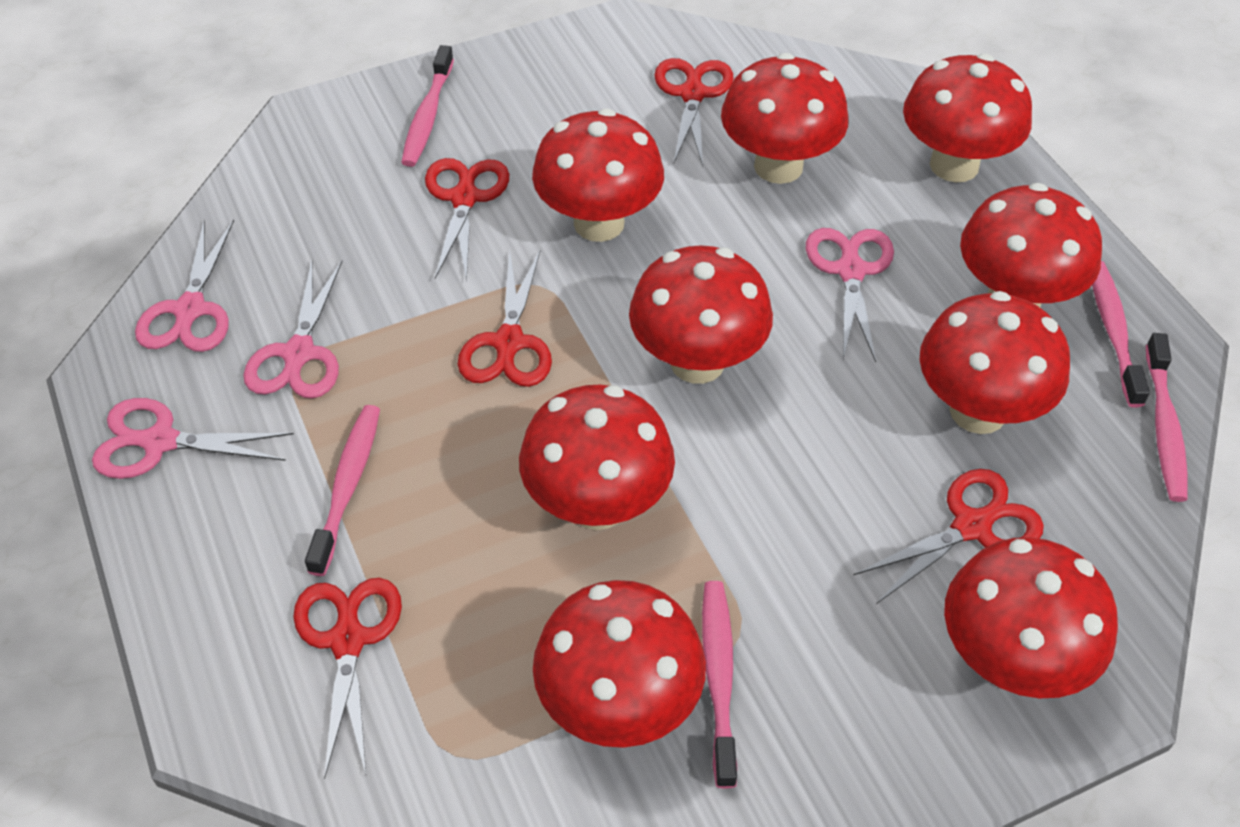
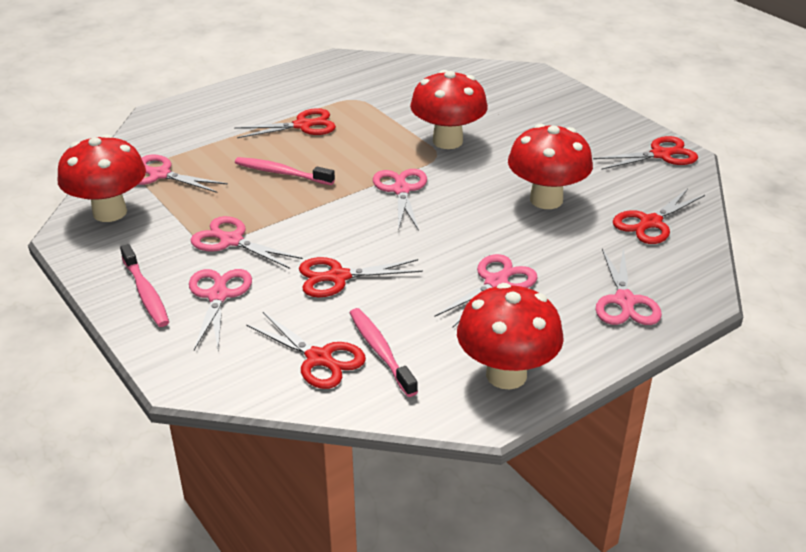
pink scissors: 4 -> 6
pink toothbrush: 5 -> 3
red mushroom: 9 -> 4

